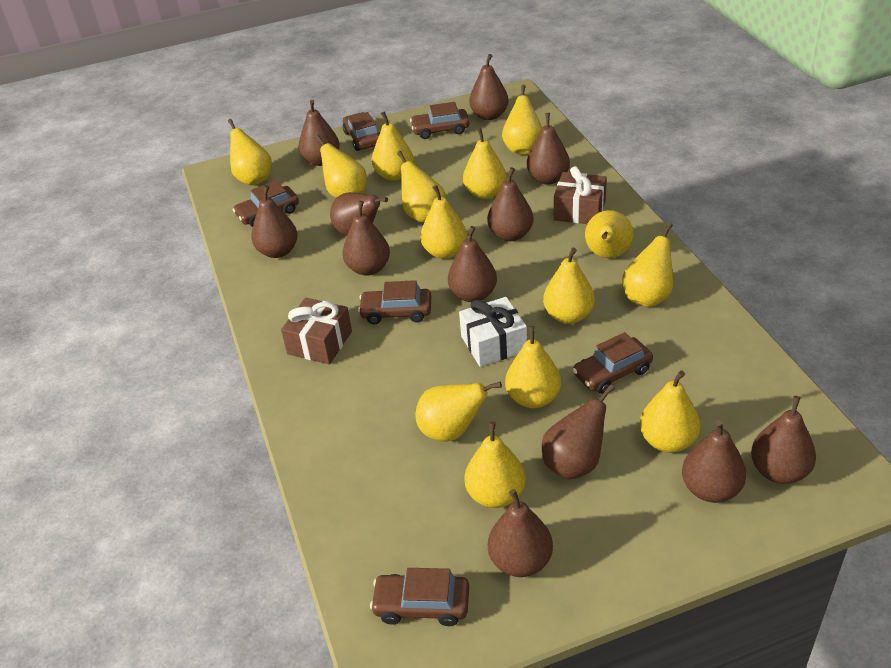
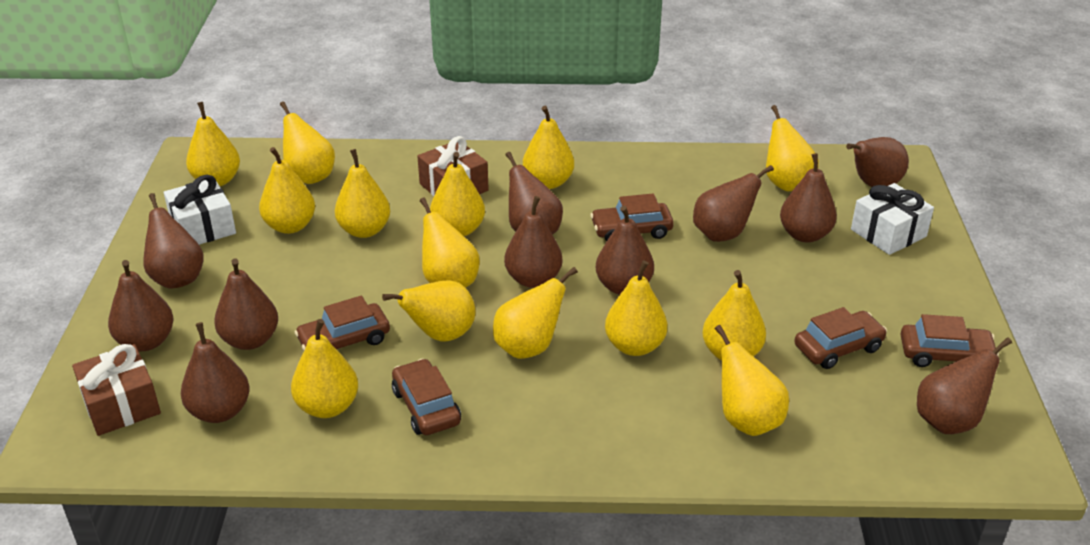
brown car: 6 -> 5
brown pear: 12 -> 11
white gift: 1 -> 2

